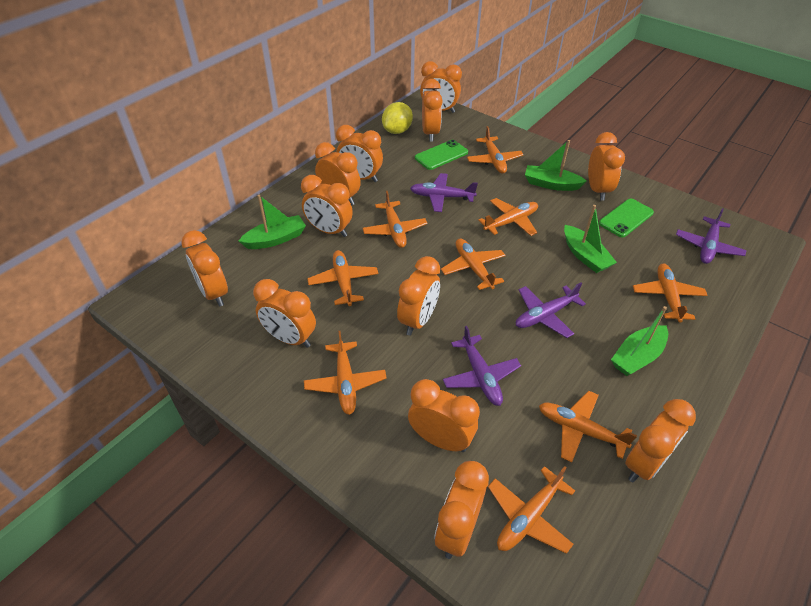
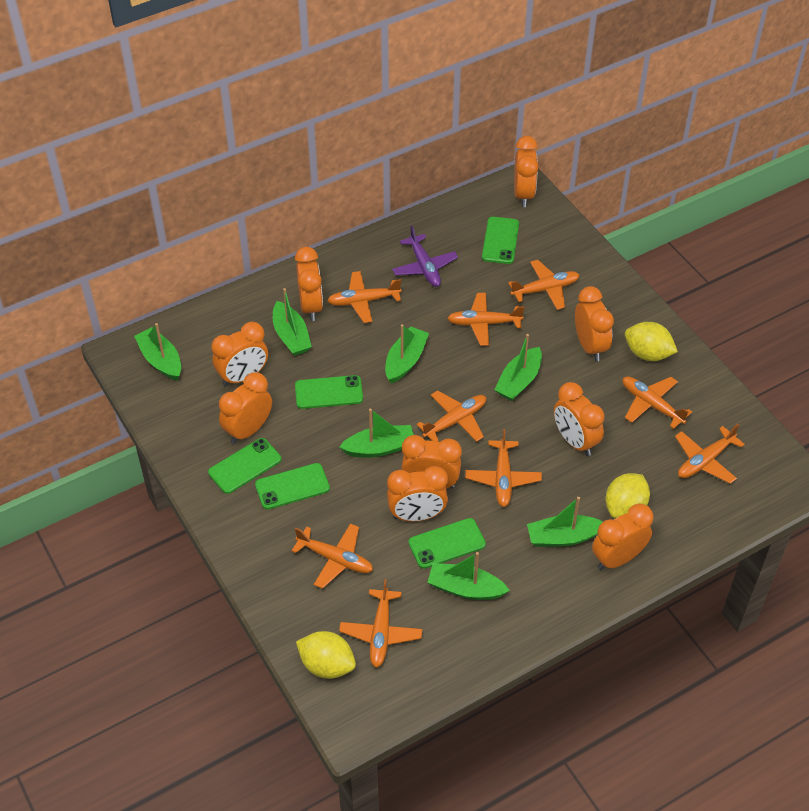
green boat: 4 -> 7
green phone: 2 -> 5
orange clock: 12 -> 9
purple plane: 4 -> 1
yellow lemon: 1 -> 3

